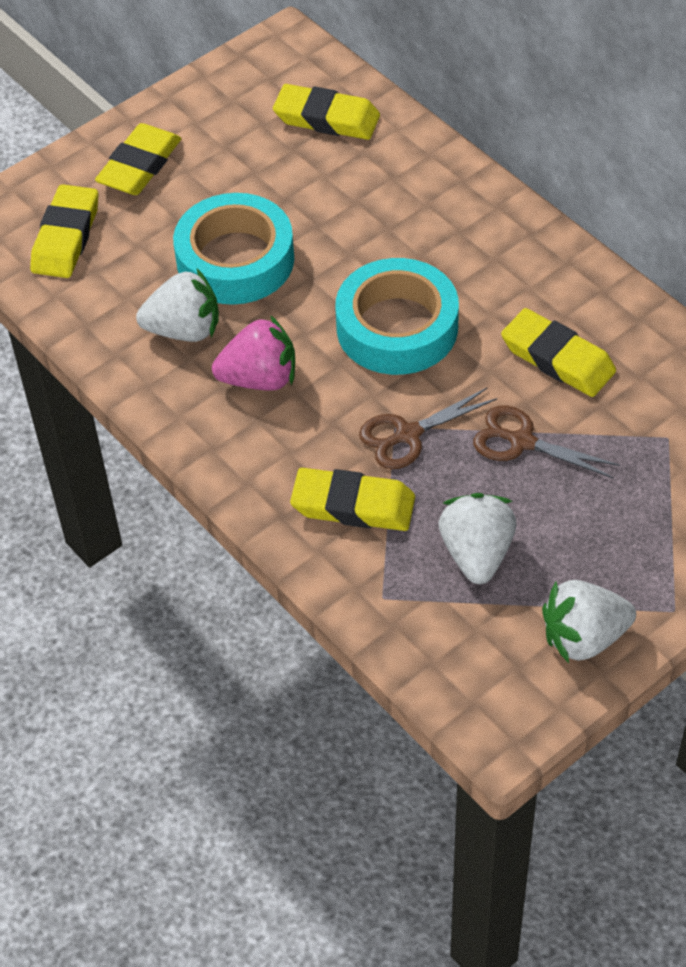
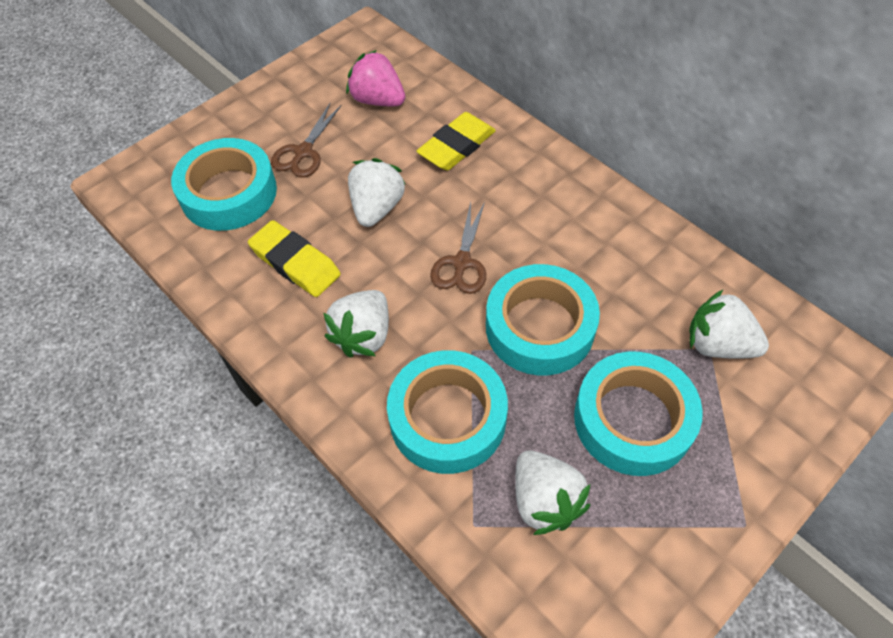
turquoise tape: 2 -> 4
white strawberry: 3 -> 4
yellow eraser: 5 -> 2

